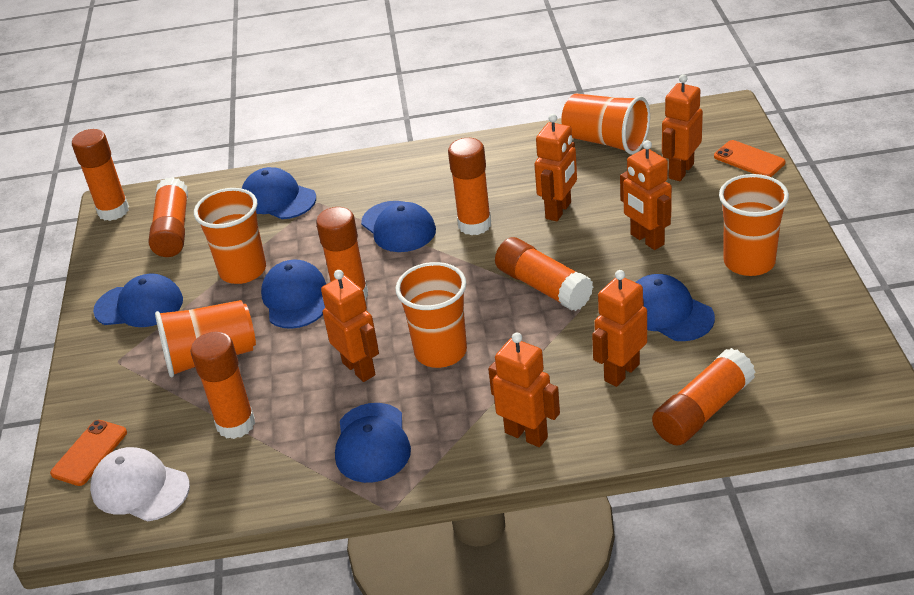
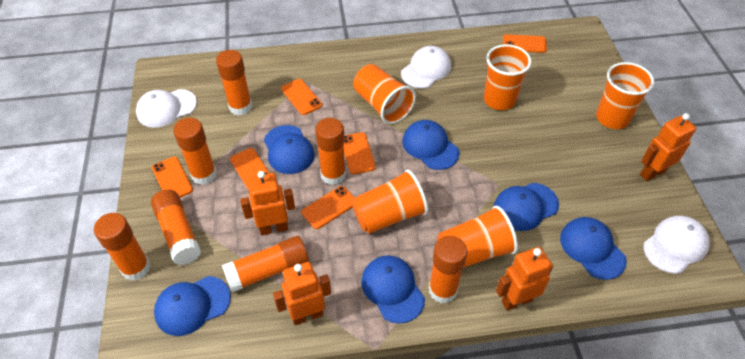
orange phone: 2 -> 6
orange robot: 6 -> 4
white cap: 1 -> 3

